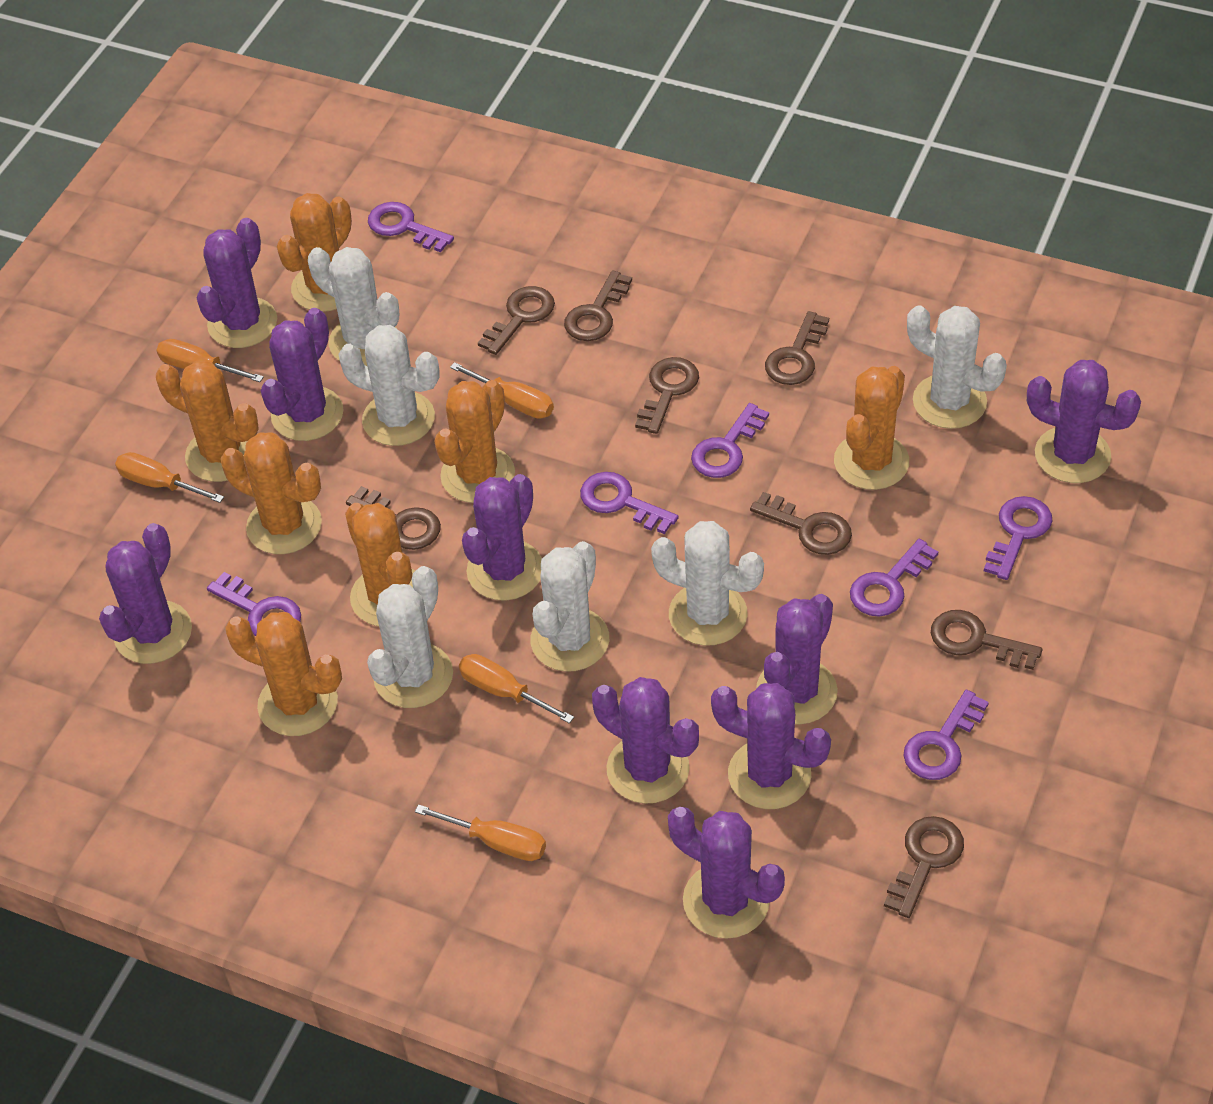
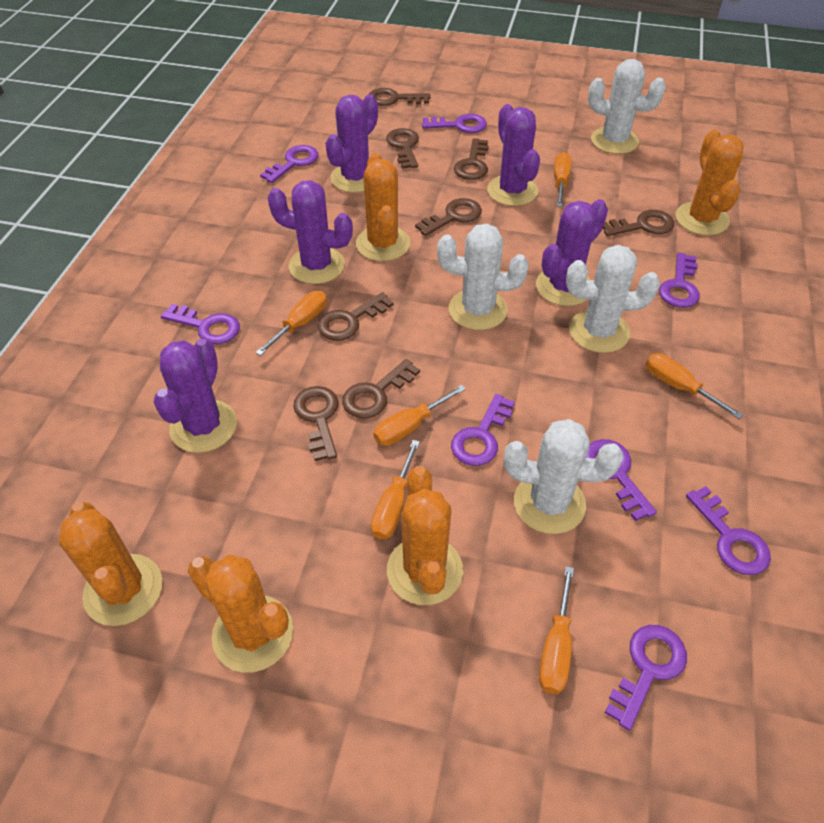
orange cactus: 7 -> 5
orange screwdriver: 5 -> 6
purple cactus: 9 -> 5
purple key: 7 -> 8
white cactus: 6 -> 4

